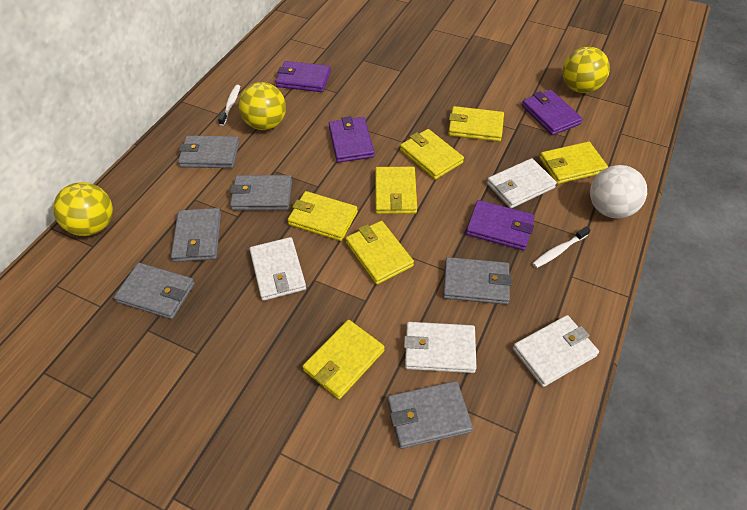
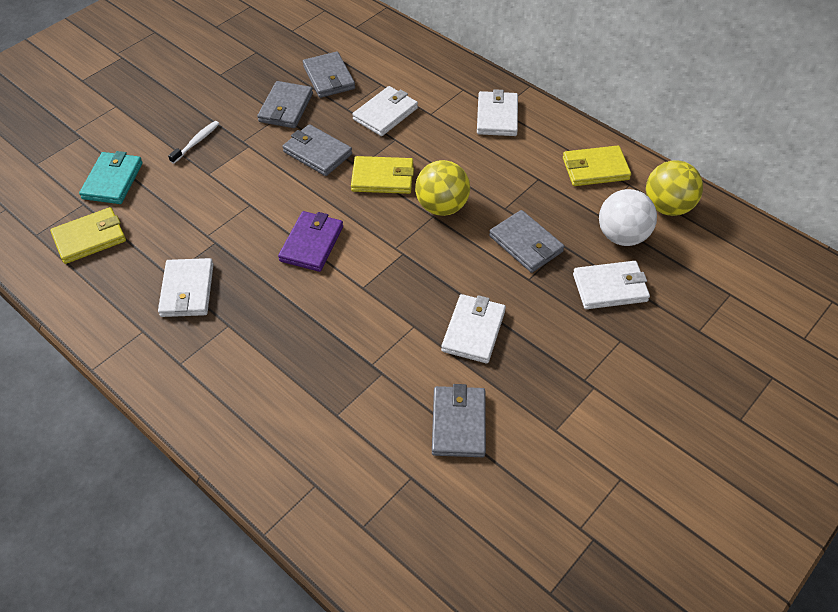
grey wallet: 6 -> 5
purple wallet: 4 -> 1
turquoise wallet: 0 -> 1
white toothbrush: 2 -> 1
white wallet: 4 -> 5
yellow ball: 3 -> 2
yellow wallet: 7 -> 3

